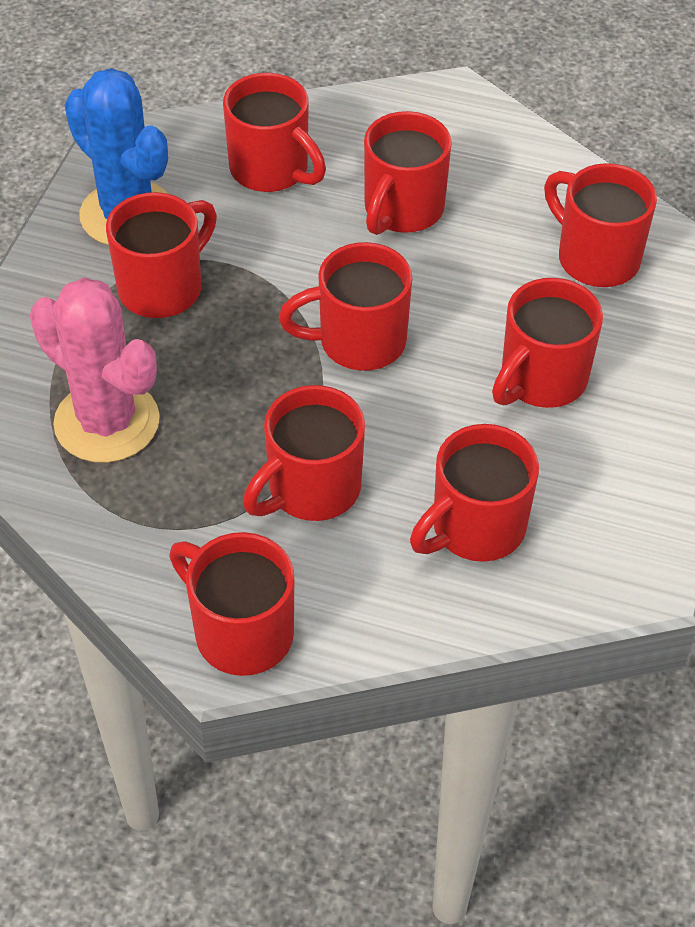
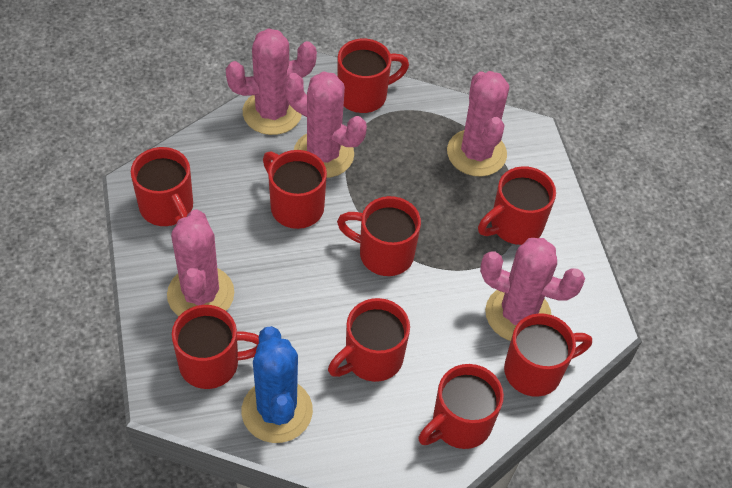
pink cactus: 1 -> 5

